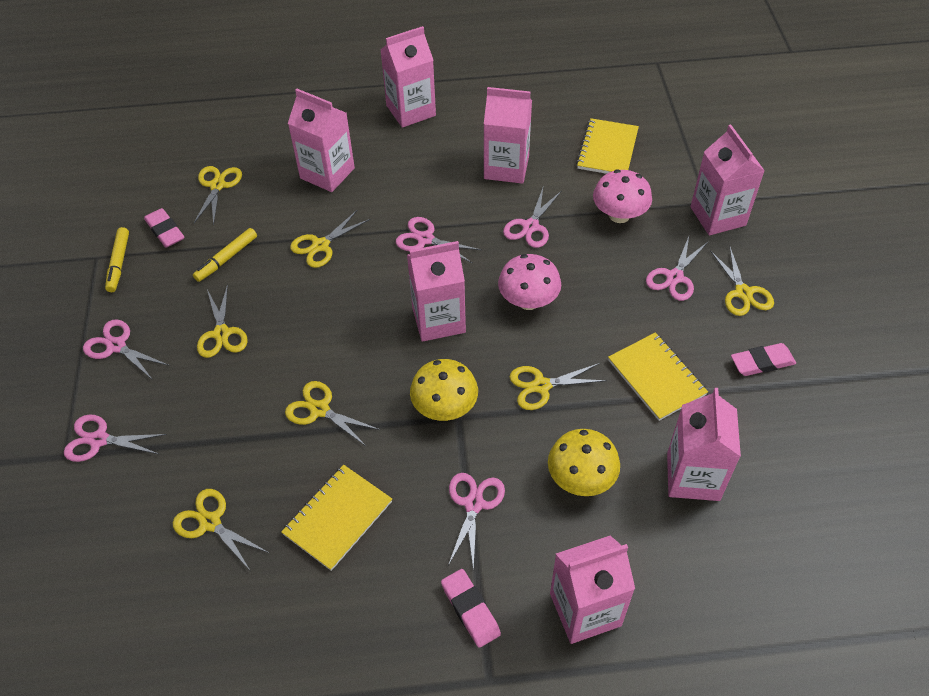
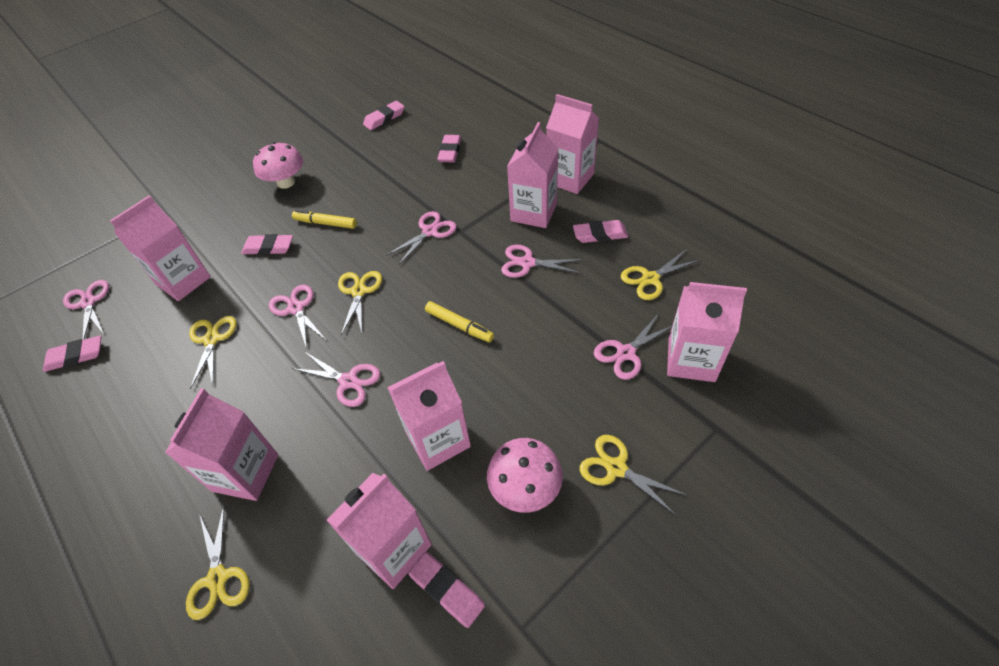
pink eraser: 3 -> 6
yellow mushroom: 2 -> 0
yellow notebook: 3 -> 0
yellow scissors: 7 -> 5

